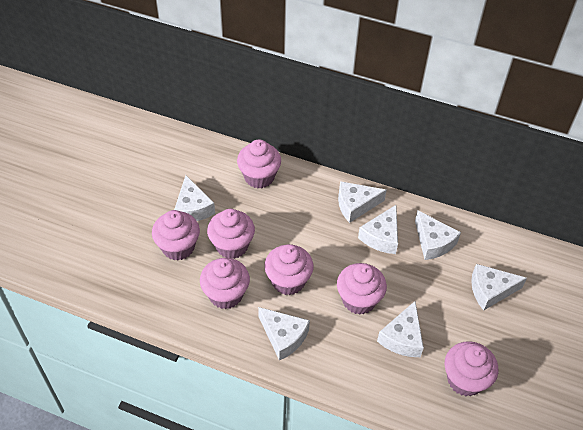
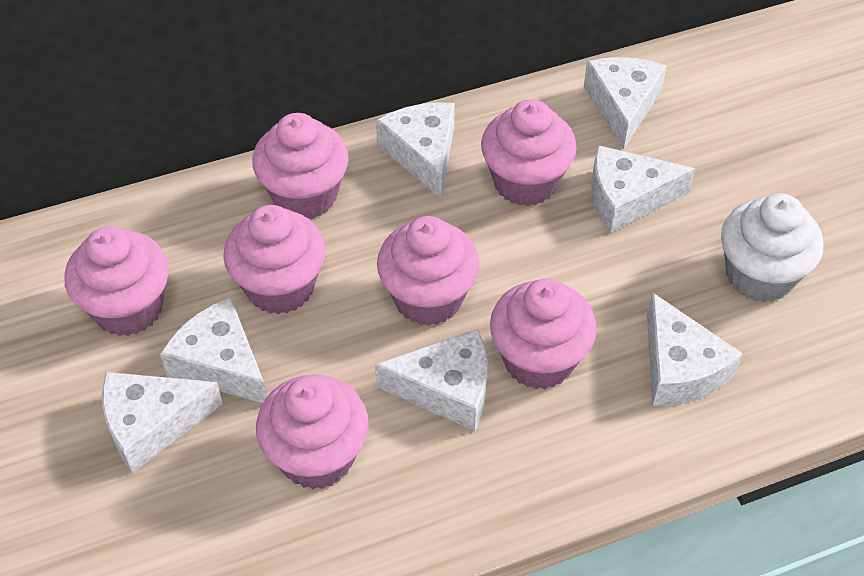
white cupcake: 0 -> 1

